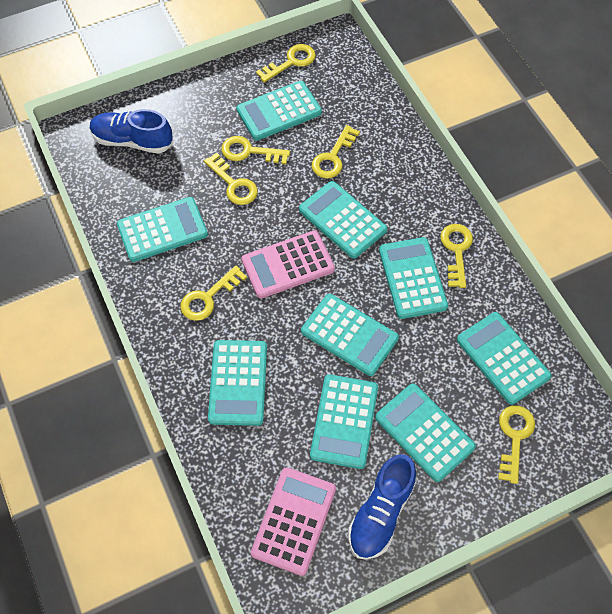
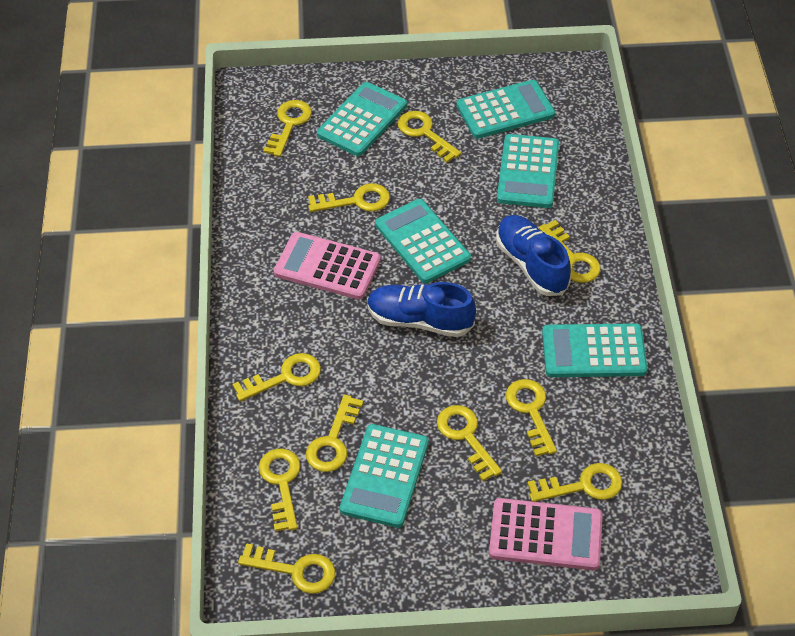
turquoise calculator: 9 -> 6
yellow key: 7 -> 11

